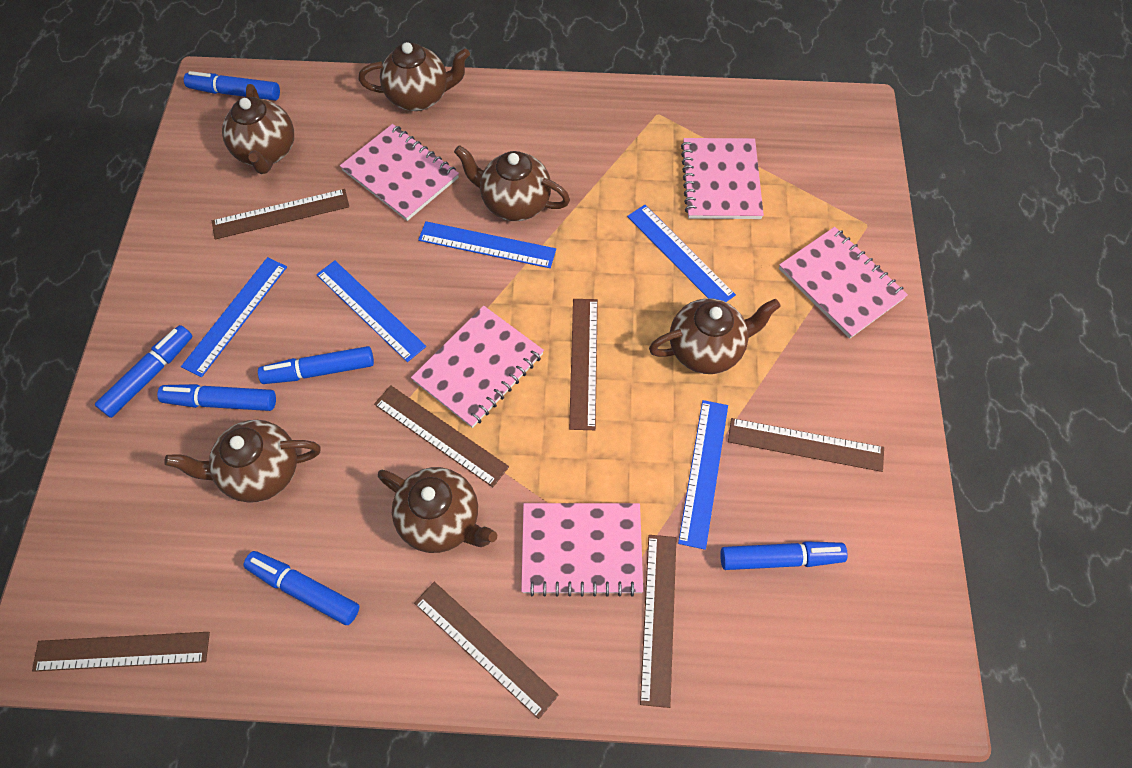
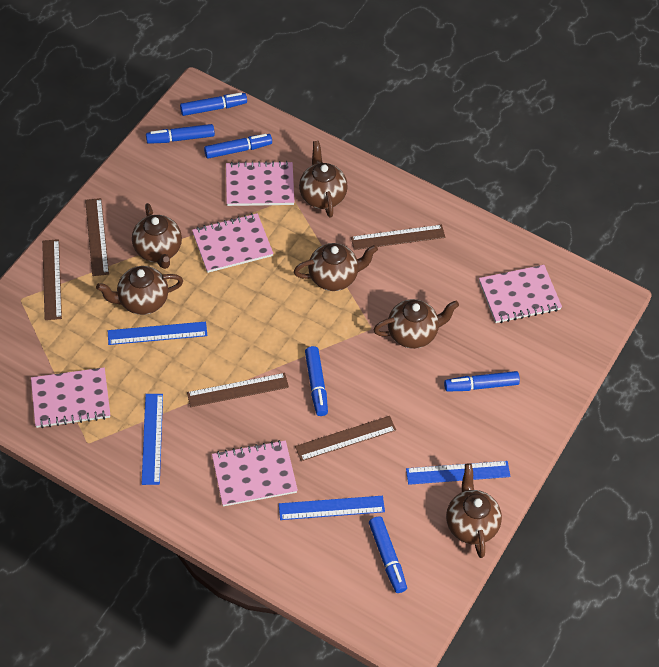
blue ruler: 5 -> 4
brown ruler: 7 -> 5

